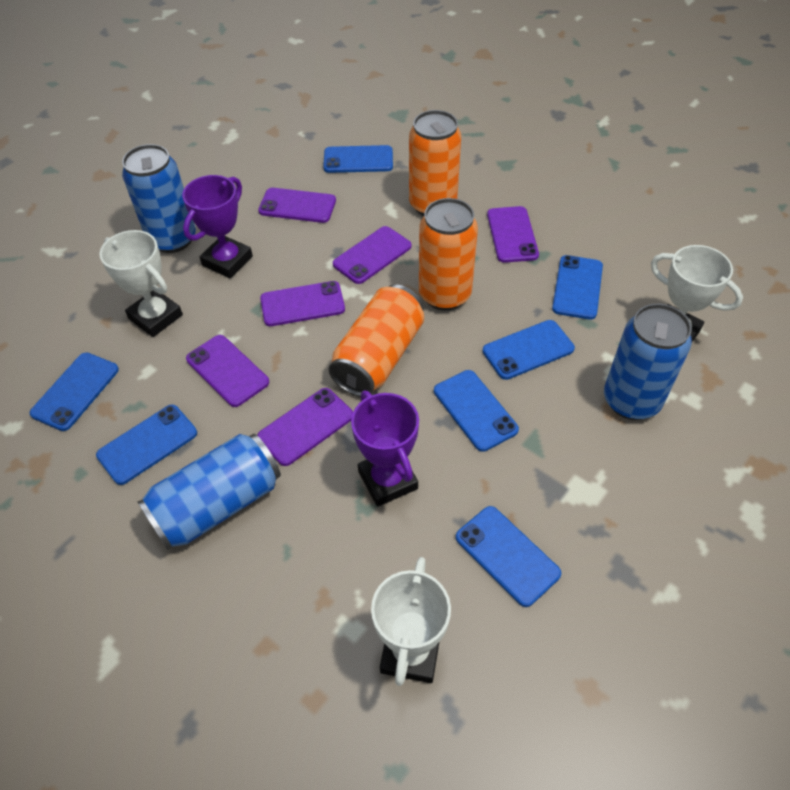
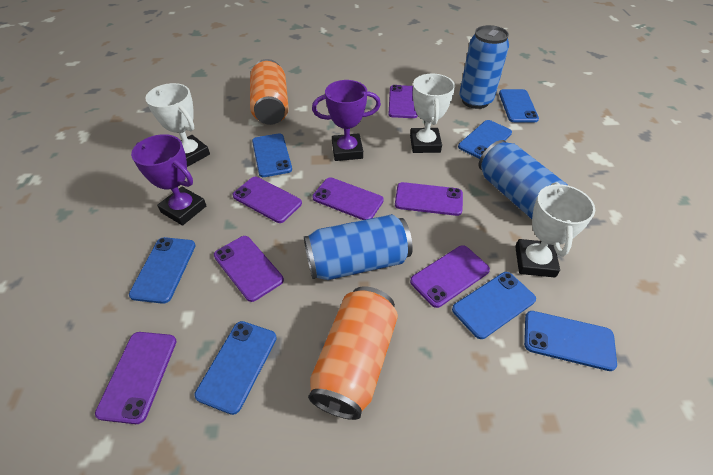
orange can: 3 -> 2
purple phone: 6 -> 7

